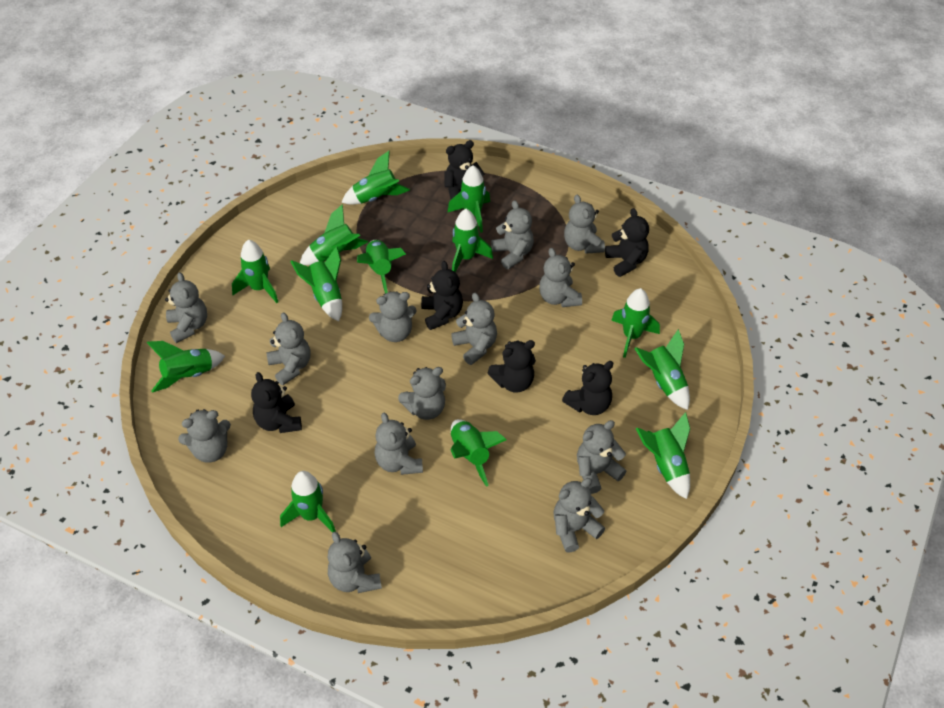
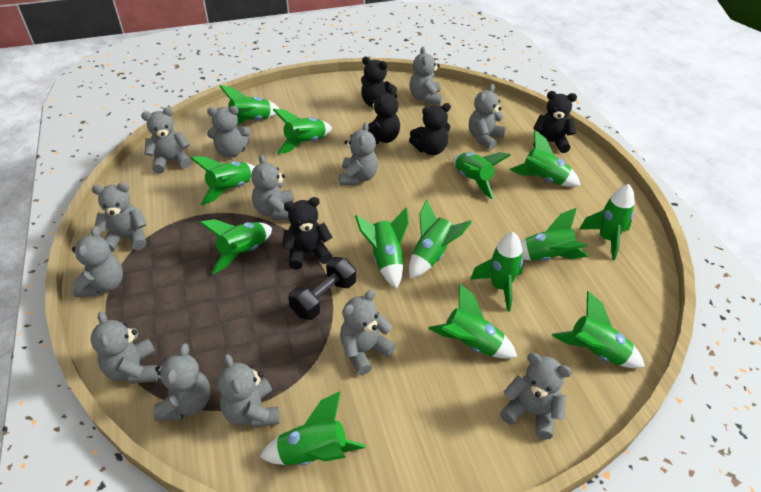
black dumbbell: 0 -> 1
black teddy bear: 6 -> 5
green rocket: 13 -> 14

